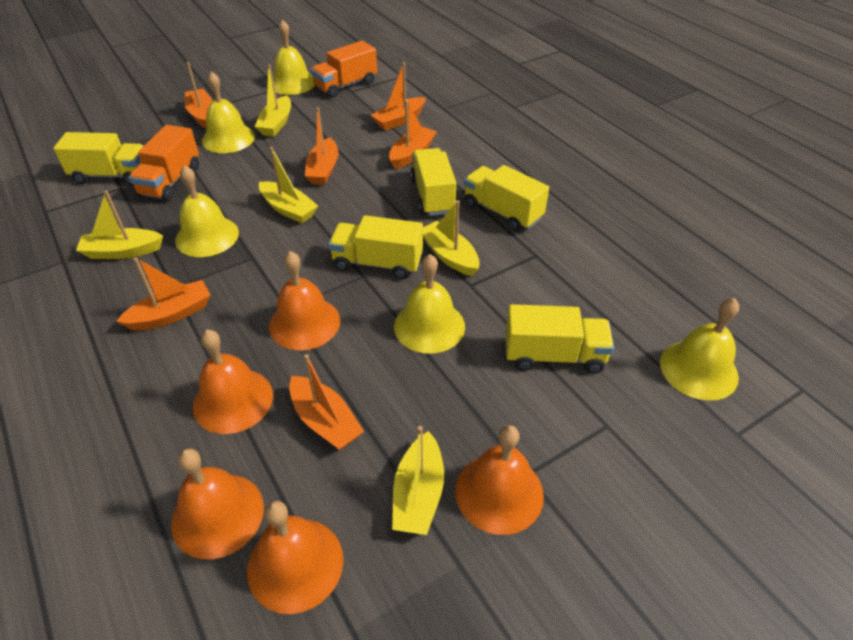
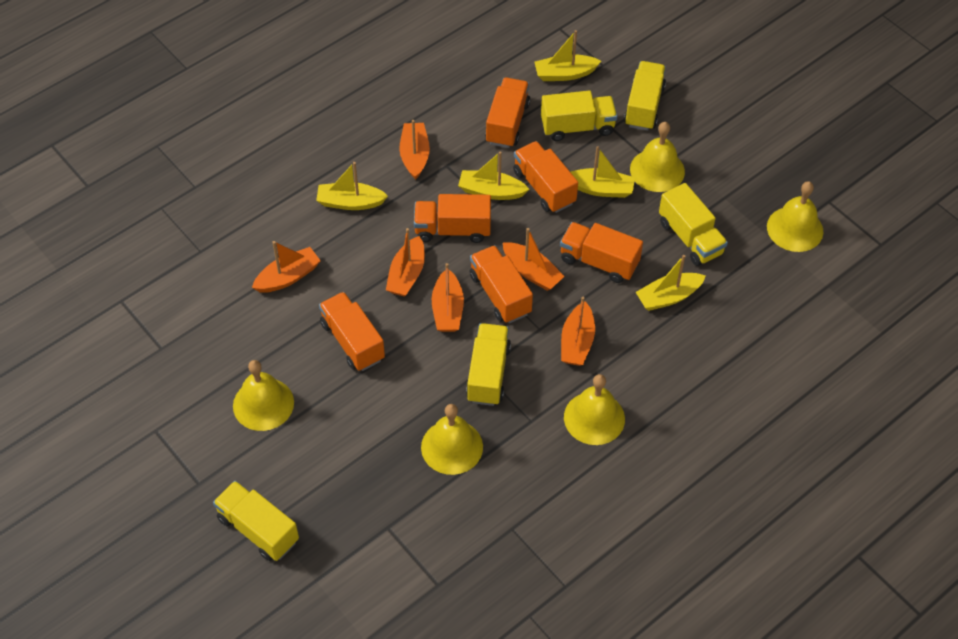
orange bell: 5 -> 0
orange truck: 2 -> 6

